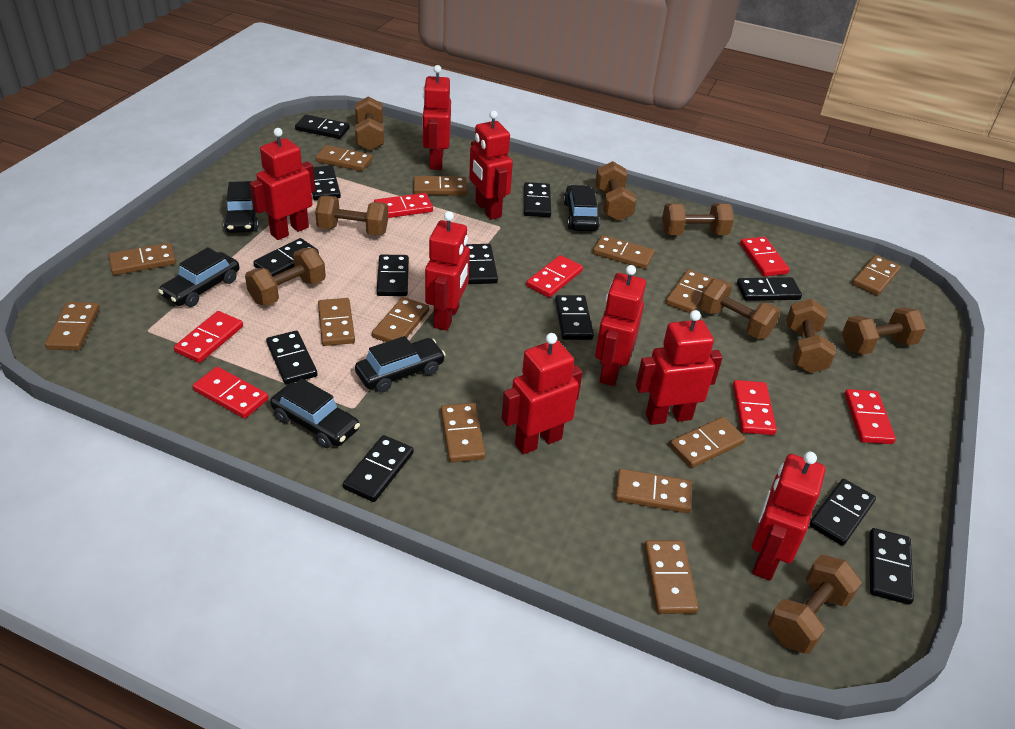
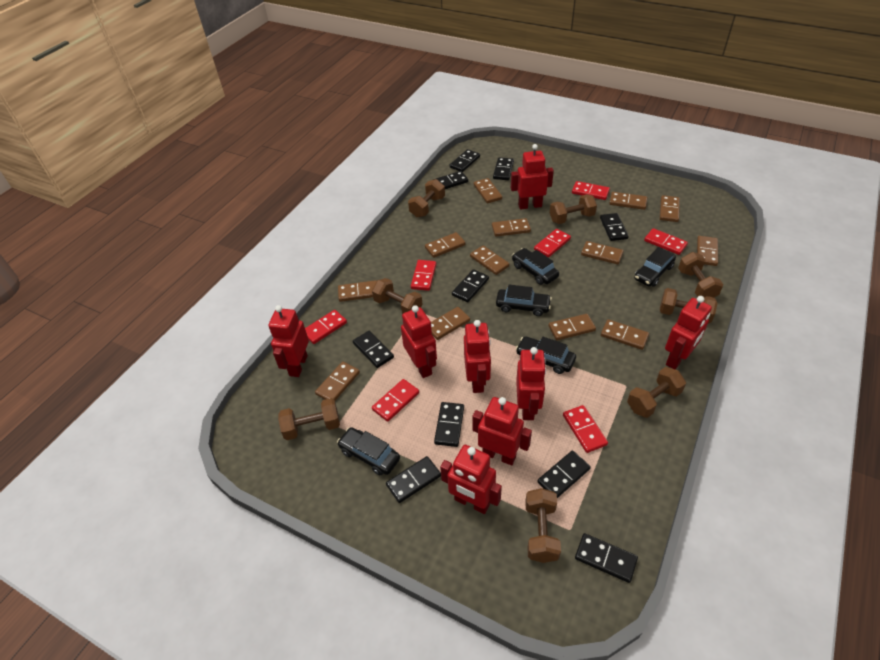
black domino: 12 -> 10
brown dumbbell: 9 -> 8

